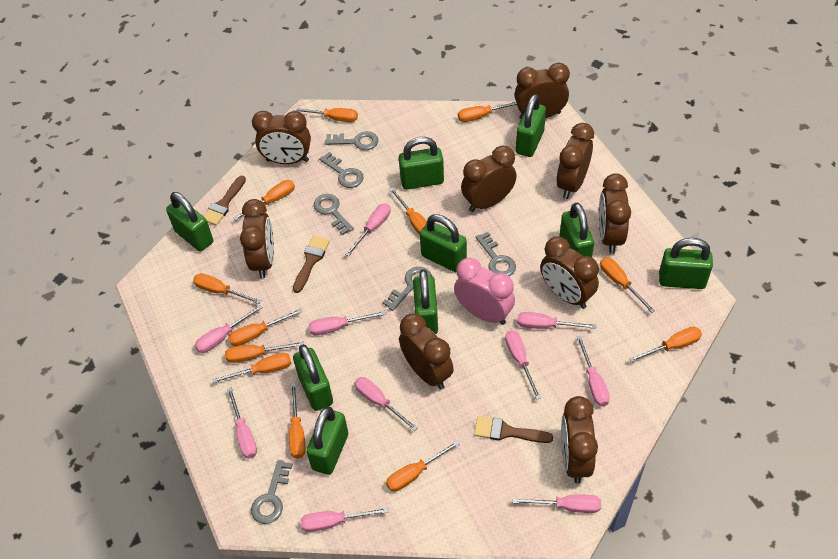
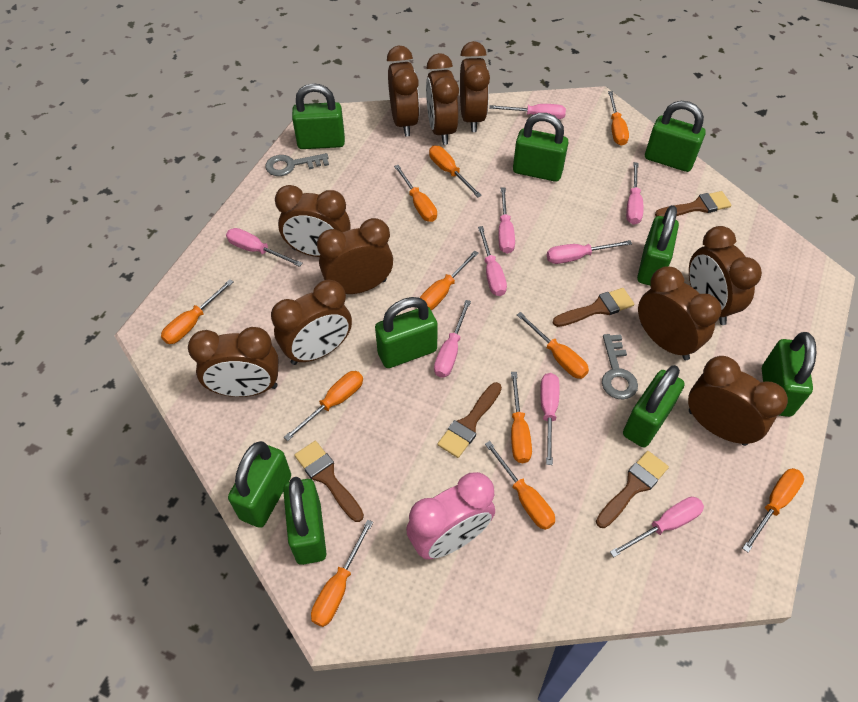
brown brush: 3 -> 5
brown clock: 9 -> 10
grey key: 6 -> 2
orange screwdriver: 12 -> 11
pink screwdriver: 10 -> 9

